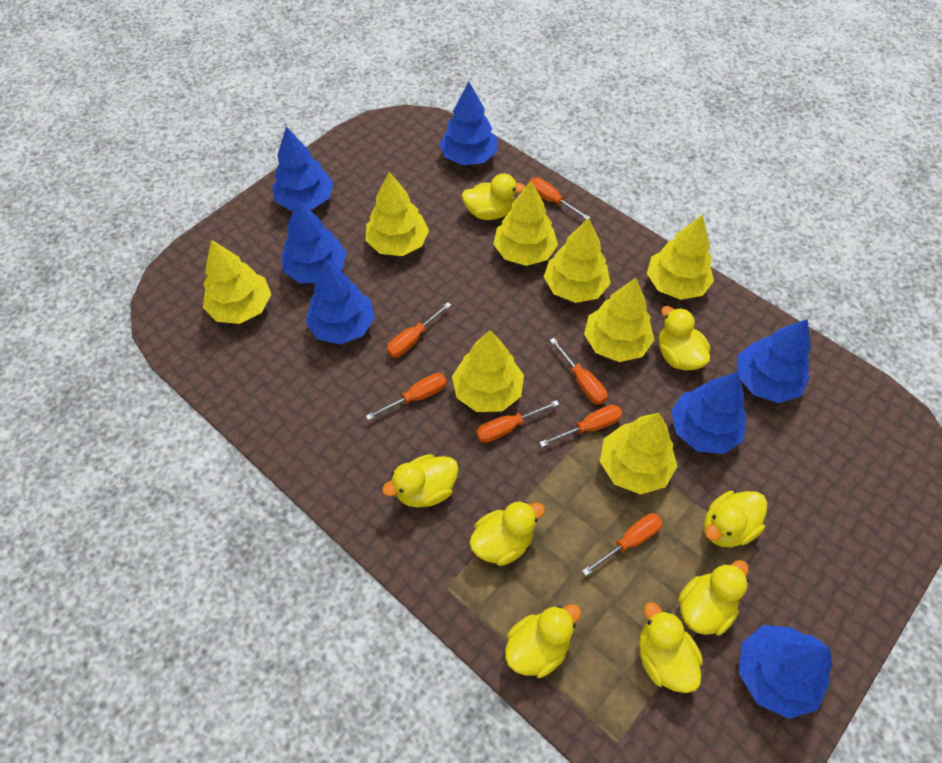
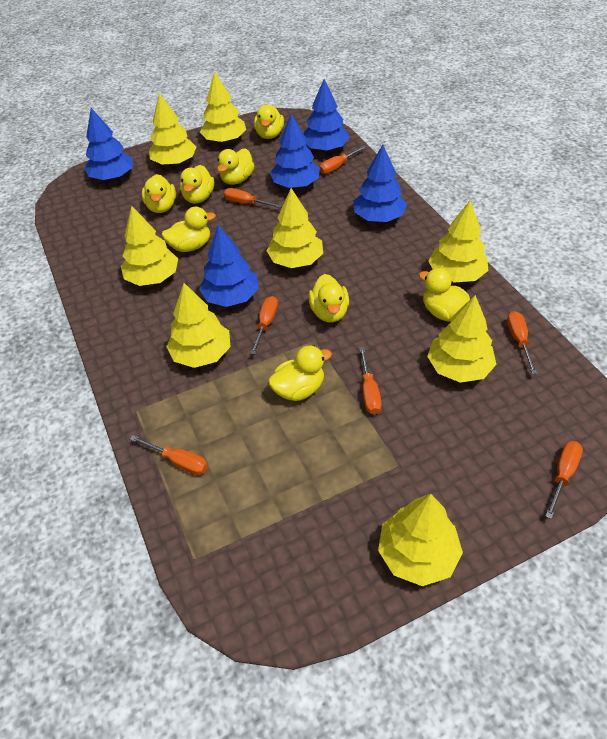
blue tree: 7 -> 5

